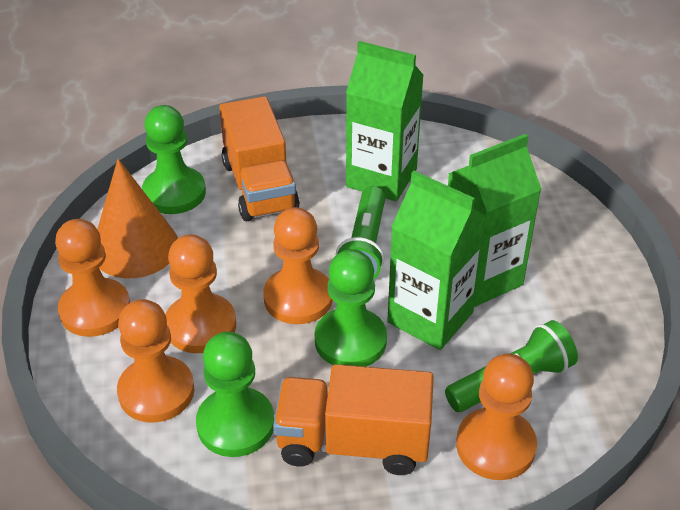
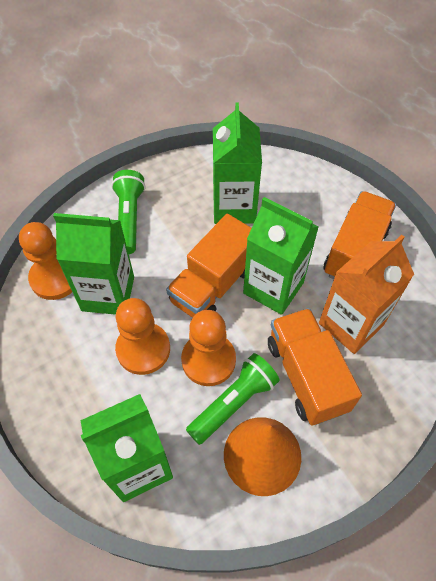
green carton: 3 -> 4
green pawn: 3 -> 0
orange carton: 0 -> 1
orange pawn: 5 -> 3
orange truck: 2 -> 3

